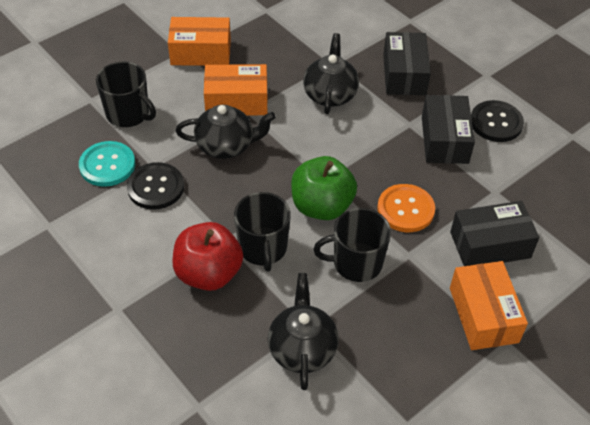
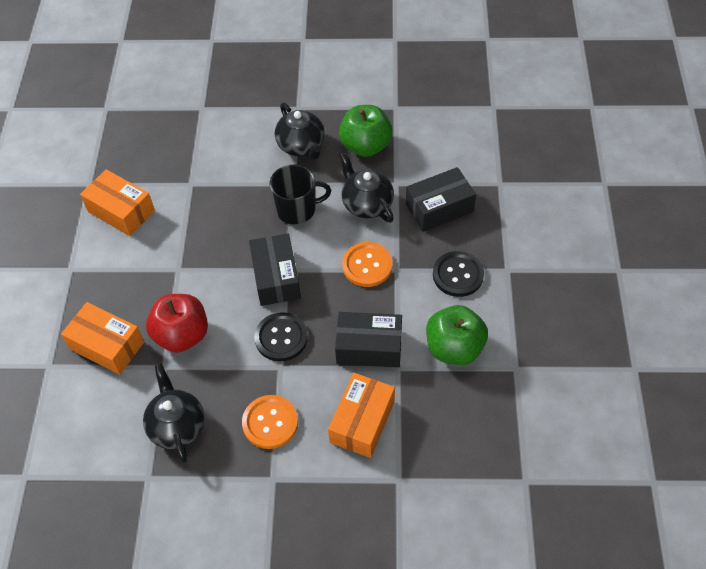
black mug: 3 -> 1
green apple: 1 -> 2
orange button: 1 -> 2
turquoise button: 1 -> 0

